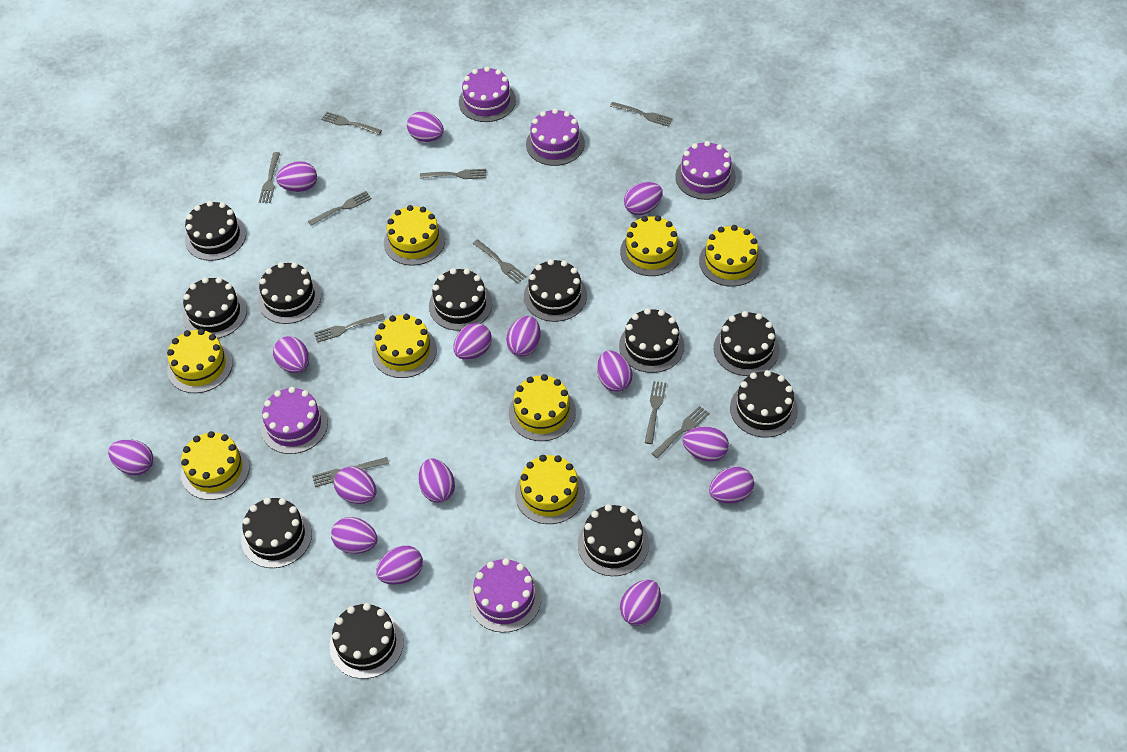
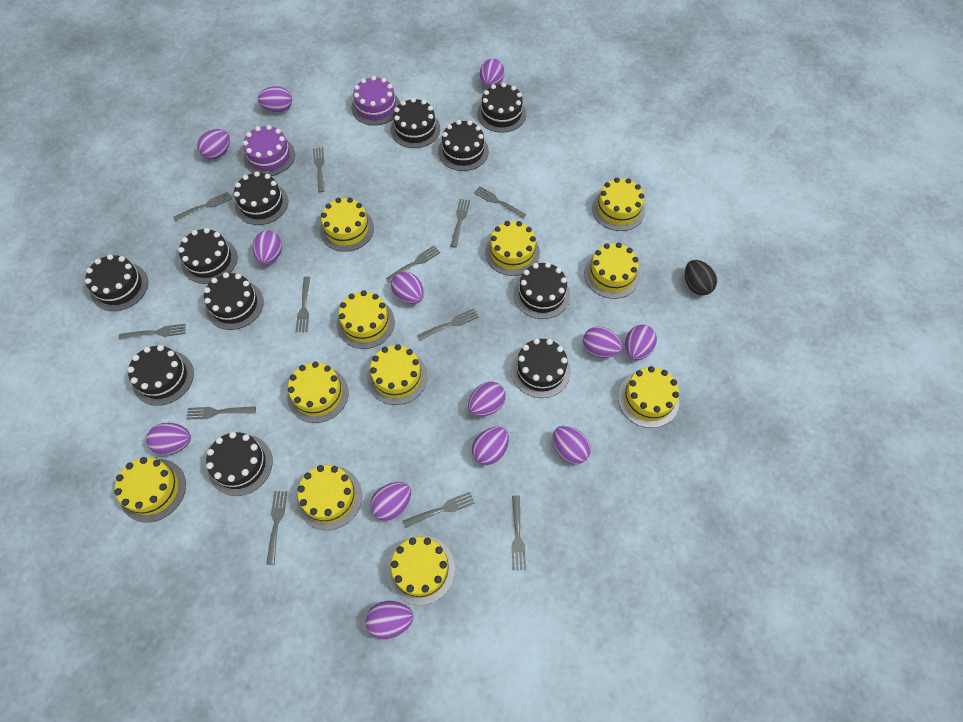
black egg: 0 -> 1
grey fork: 10 -> 12
purple cake: 5 -> 2
purple egg: 15 -> 13
yellow cake: 8 -> 11

